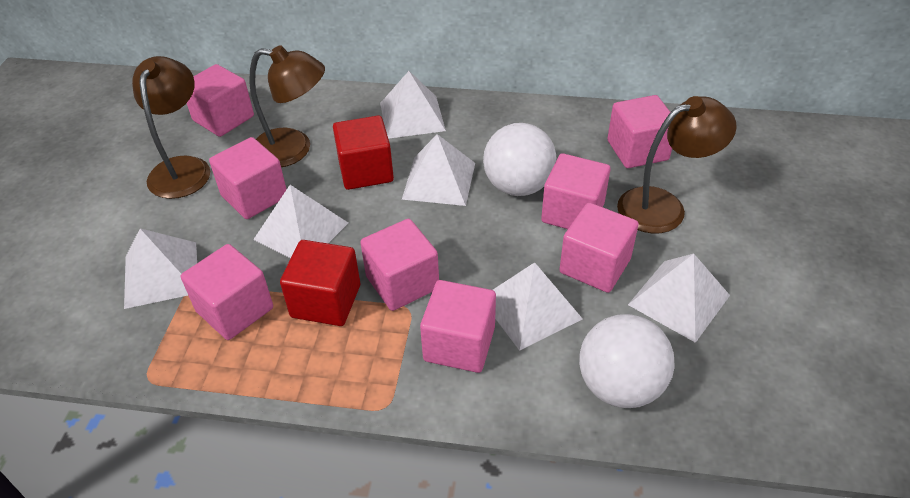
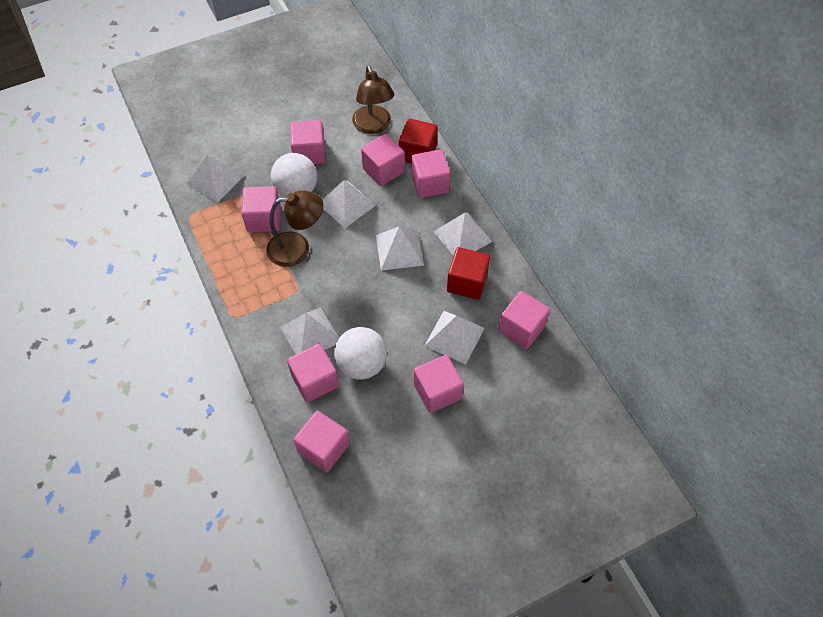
brown lamp: 3 -> 2

